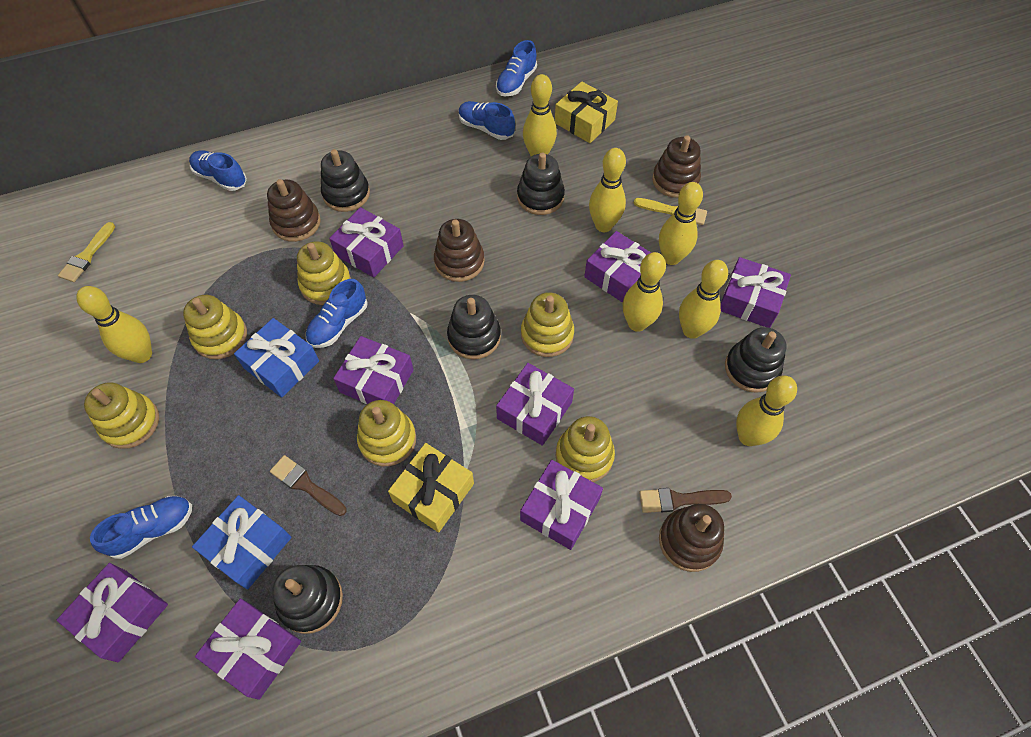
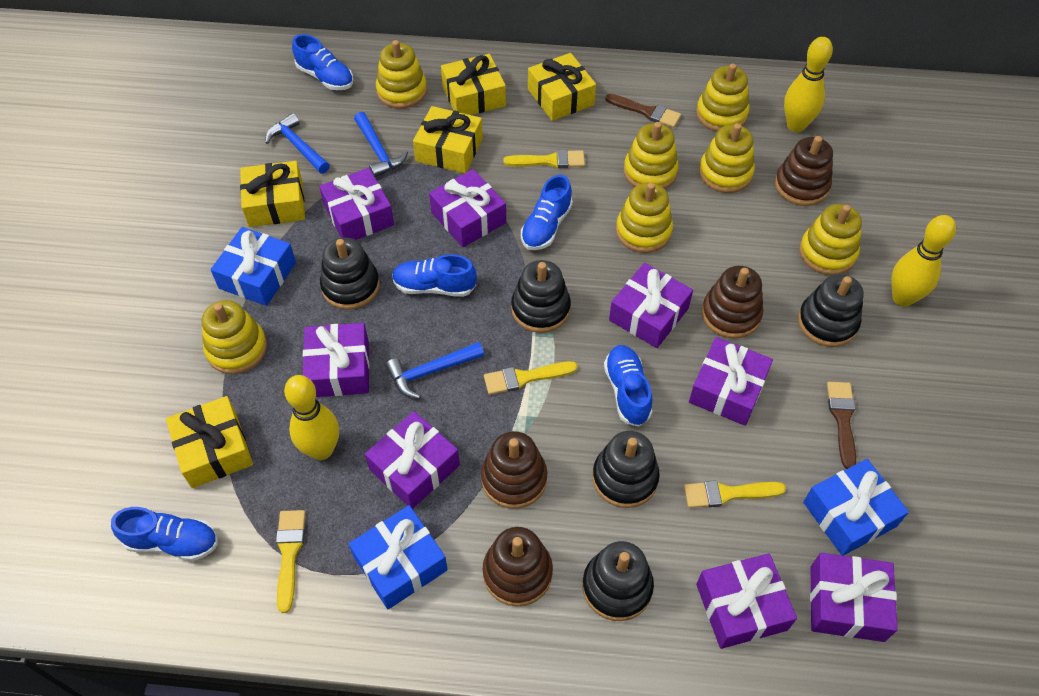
blue gift: 2 -> 3
blue hammer: 0 -> 3
yellow bowling pin: 7 -> 3
yellow brush: 2 -> 4
yellow gift: 2 -> 5
yellow stacking toy: 6 -> 7

